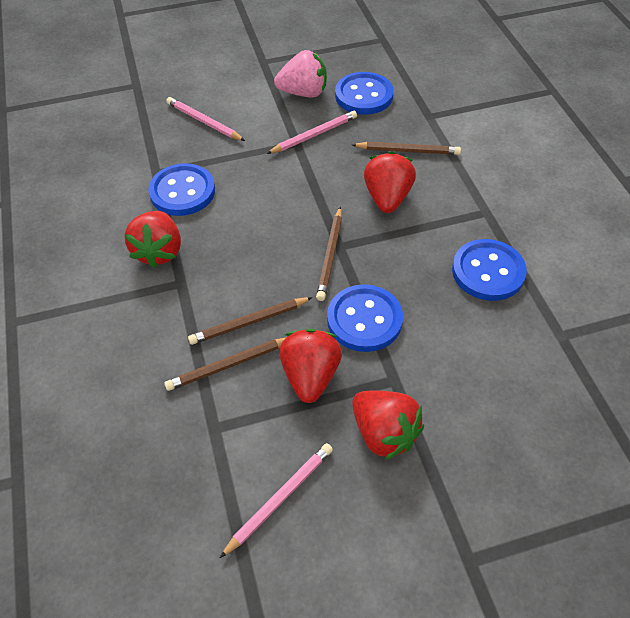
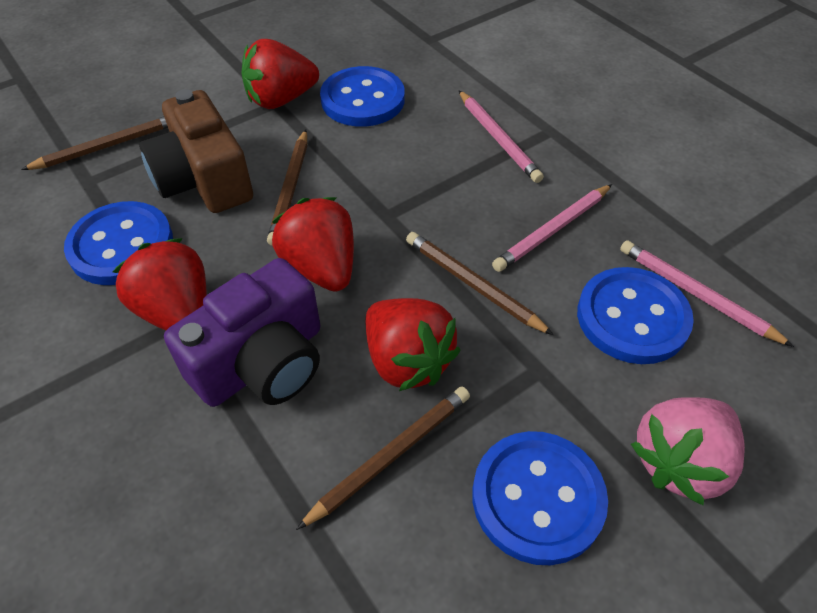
brown camera: 0 -> 1
purple camera: 0 -> 1

